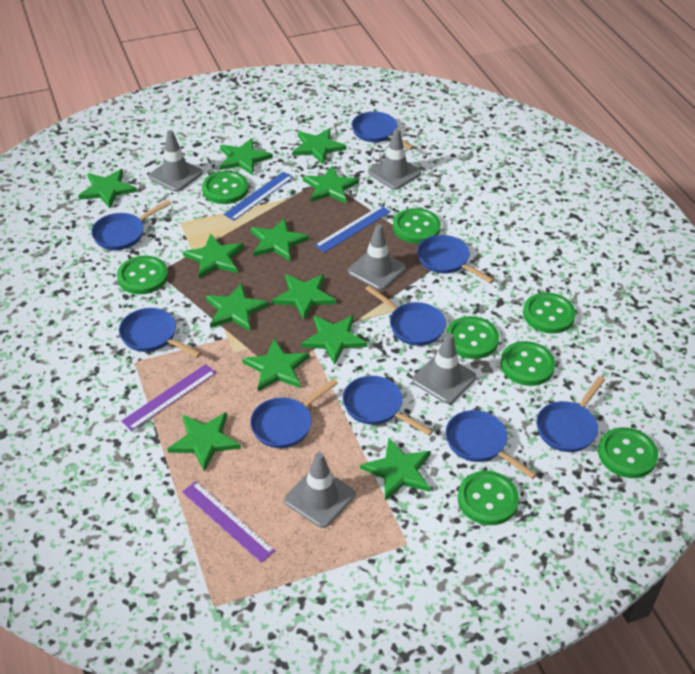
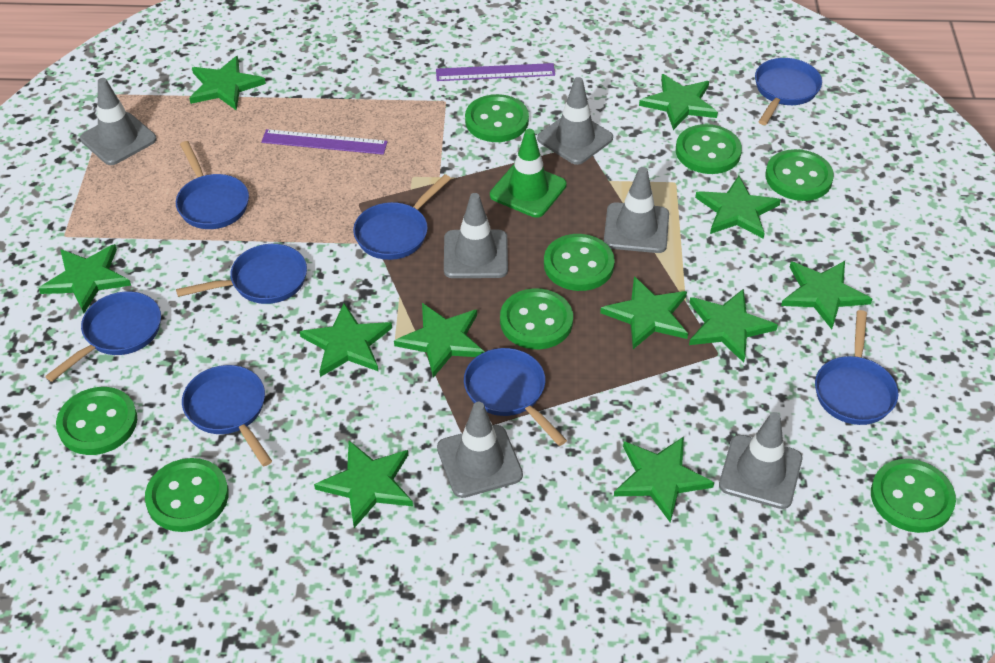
blue pan: 9 -> 8
blue ruler: 2 -> 0
green star: 12 -> 11
green traffic cone: 0 -> 1
grey traffic cone: 5 -> 6

